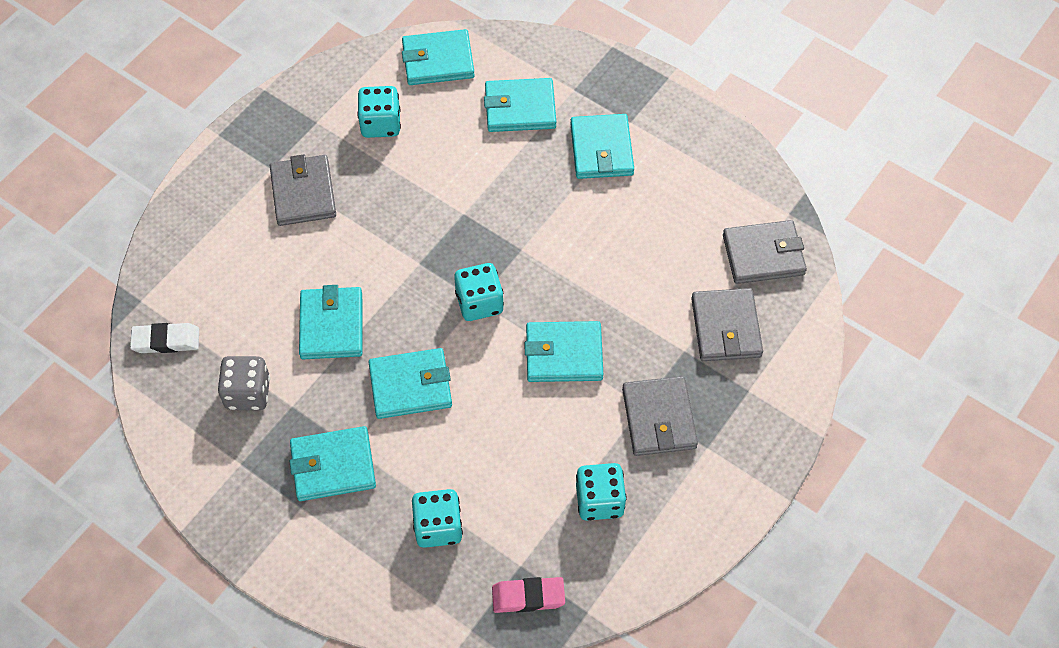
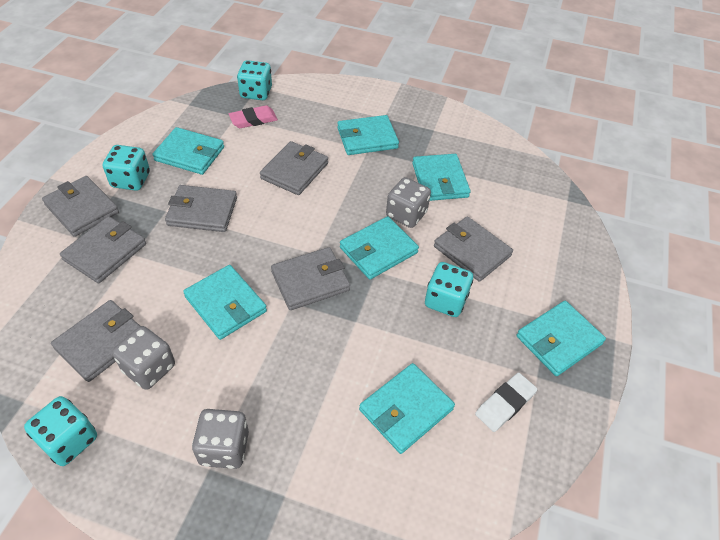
grey dice: 1 -> 3
grey wallet: 4 -> 7

